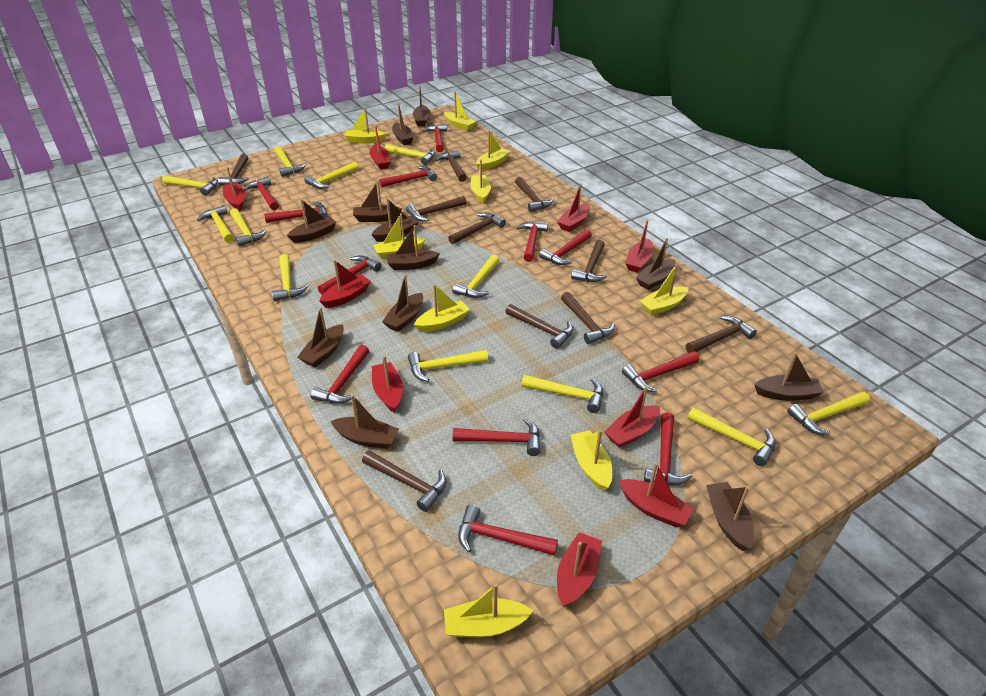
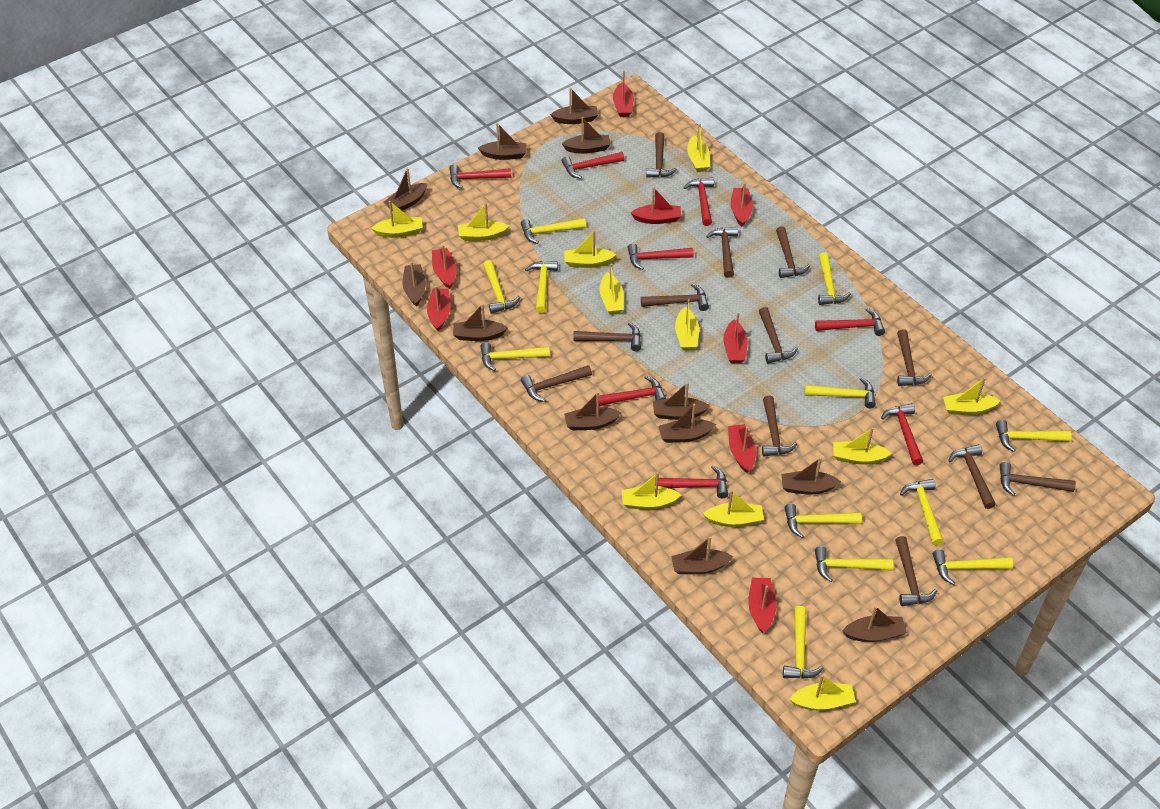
brown hammer: 10 -> 12
red boat: 9 -> 8
red hammer: 12 -> 8
yellow boat: 9 -> 11

